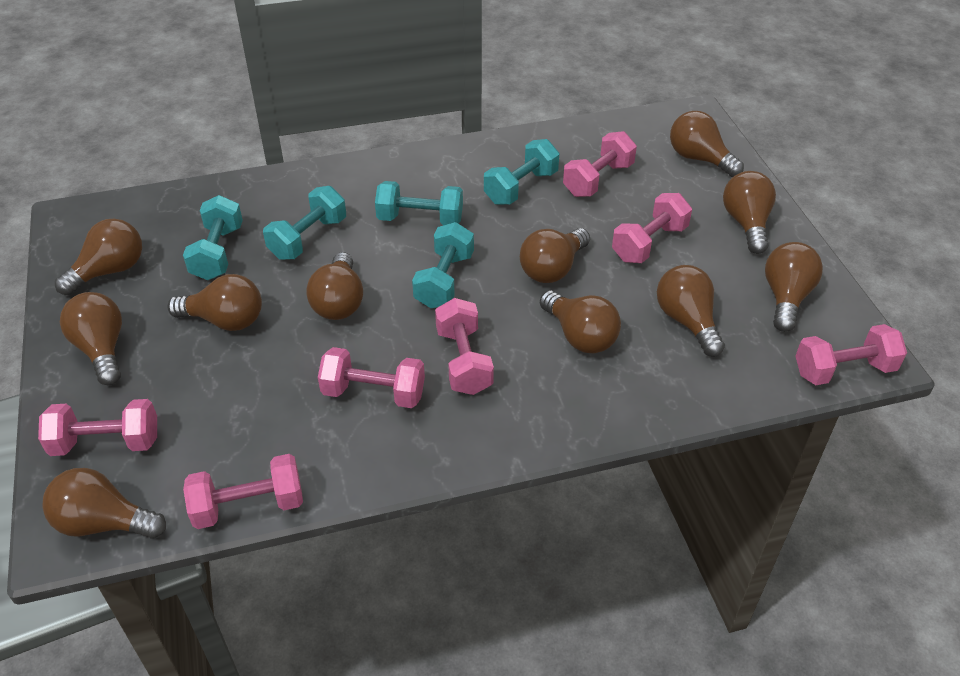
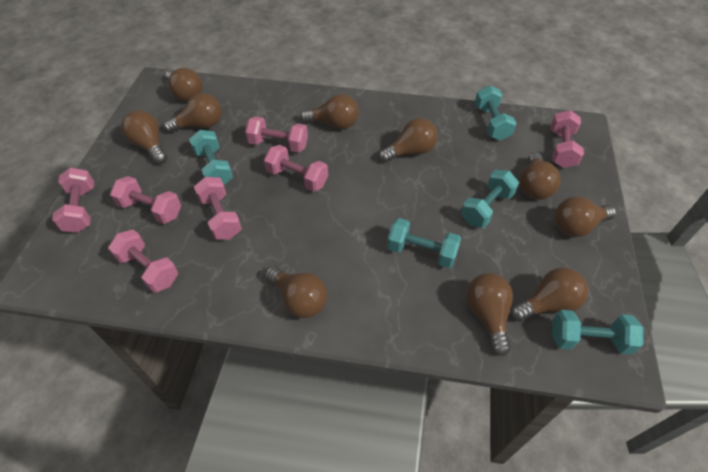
brown light bulb: 11 -> 10

